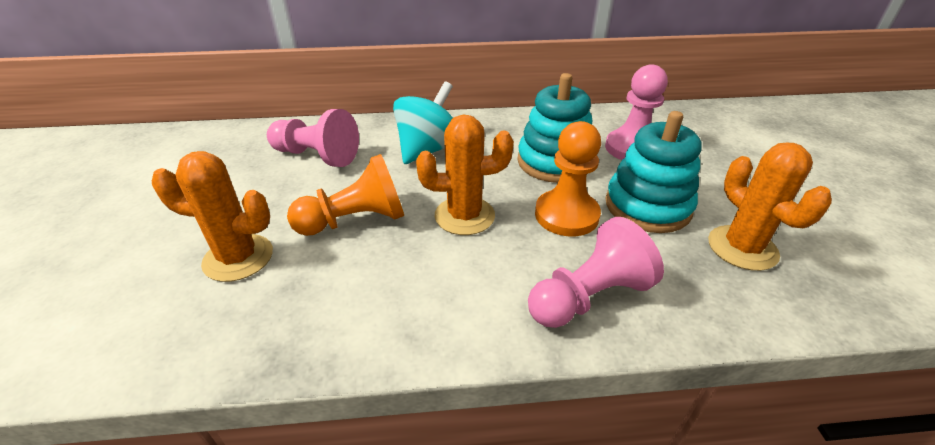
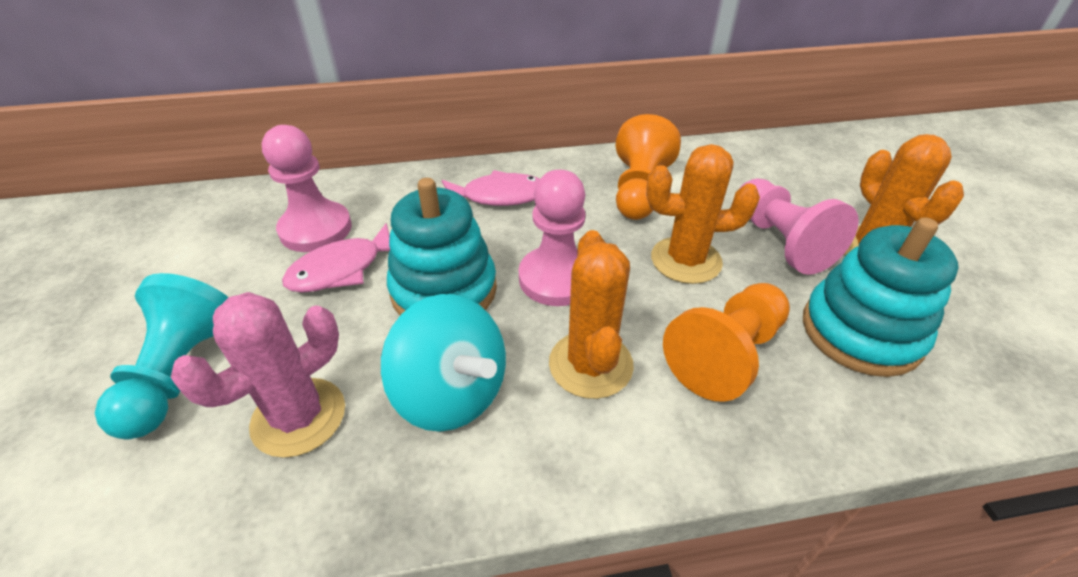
pink cactus: 0 -> 1
pink fish: 0 -> 2
turquoise pawn: 0 -> 1

